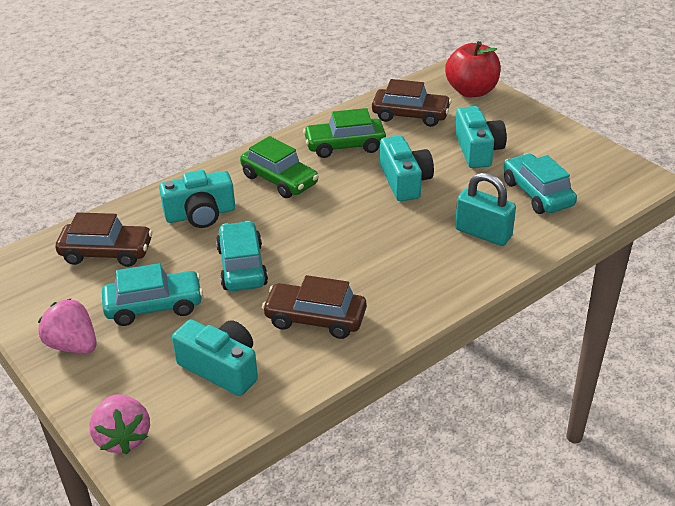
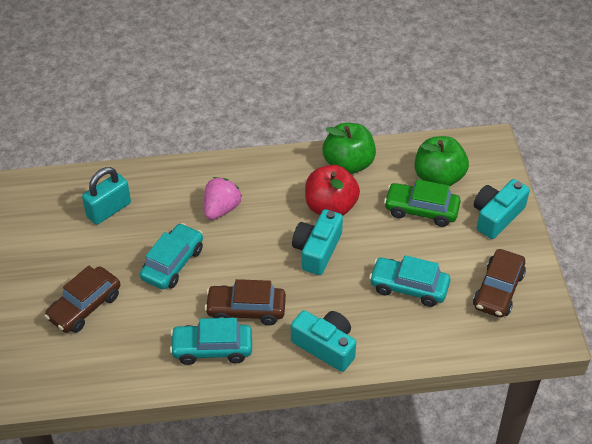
green apple: 0 -> 2
green car: 2 -> 1
pink strawberry: 2 -> 1
turquoise camera: 4 -> 3

